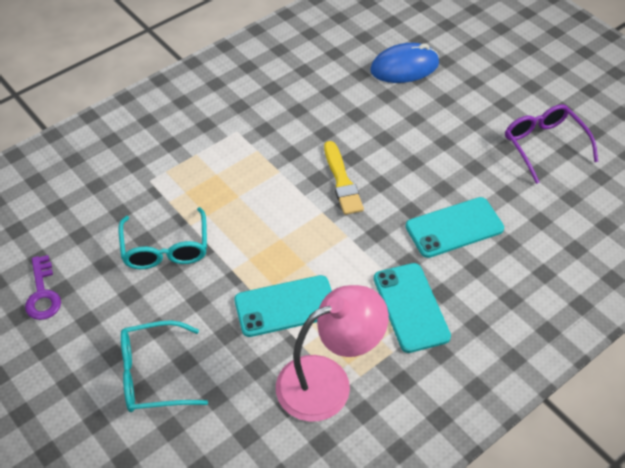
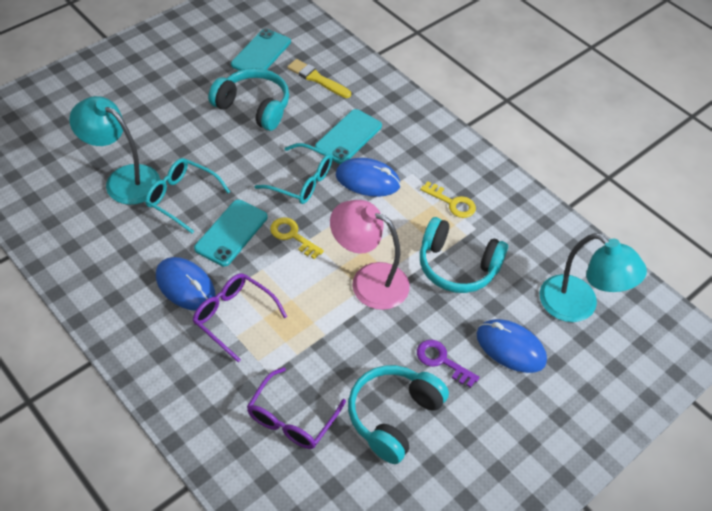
blue mouse: 1 -> 3
purple glasses: 1 -> 2
turquoise headphones: 0 -> 3
turquoise lamp: 0 -> 2
yellow key: 0 -> 2

